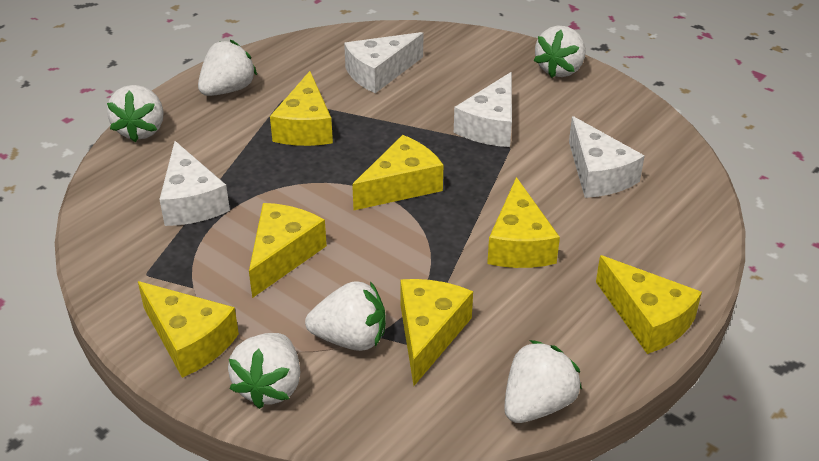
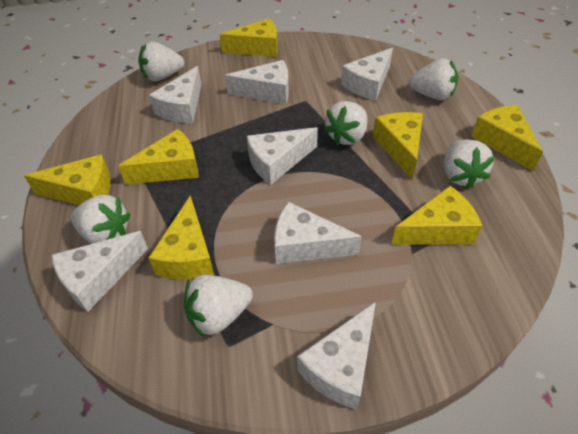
white cheese: 4 -> 7

